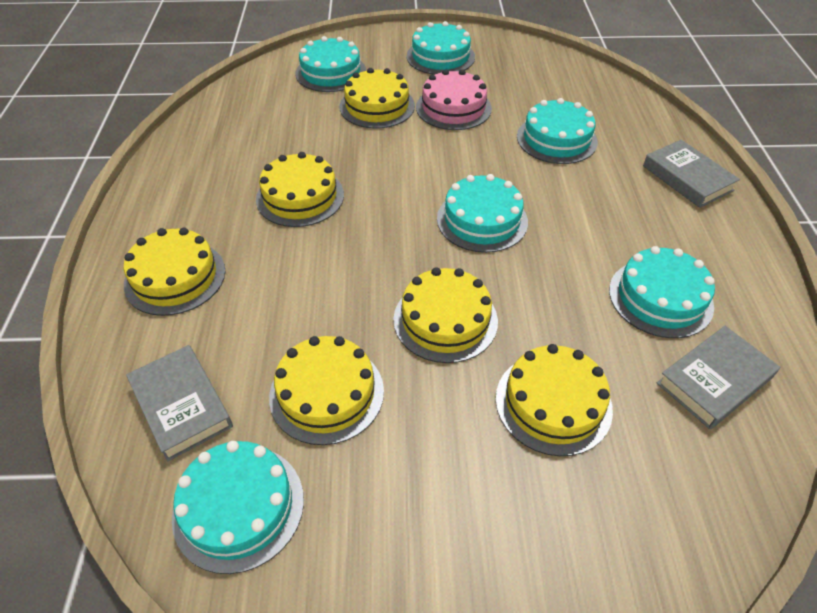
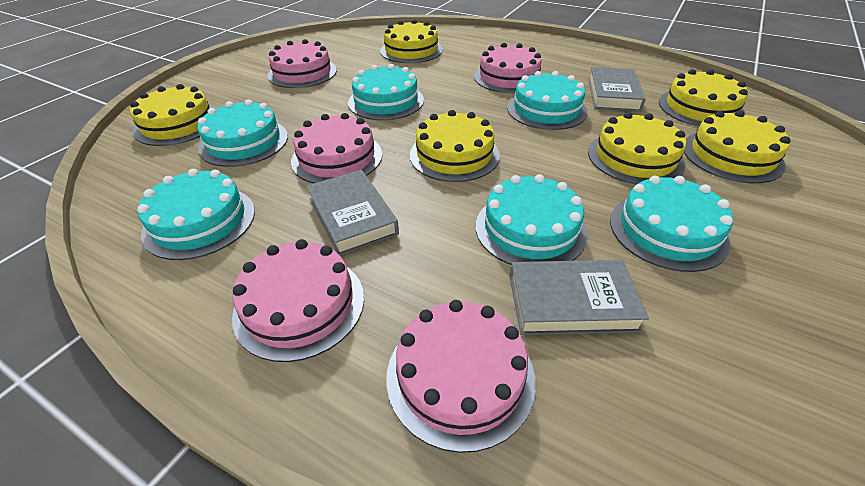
pink cake: 1 -> 5

